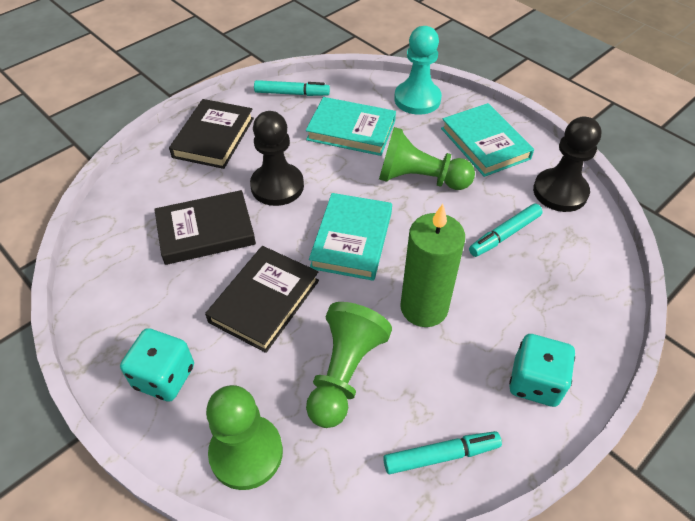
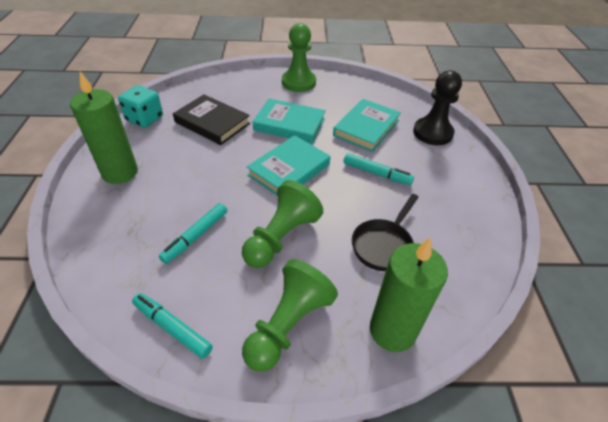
black book: 3 -> 1
black pan: 0 -> 1
black pawn: 2 -> 1
green candle: 1 -> 2
turquoise dice: 2 -> 1
turquoise pawn: 1 -> 0

